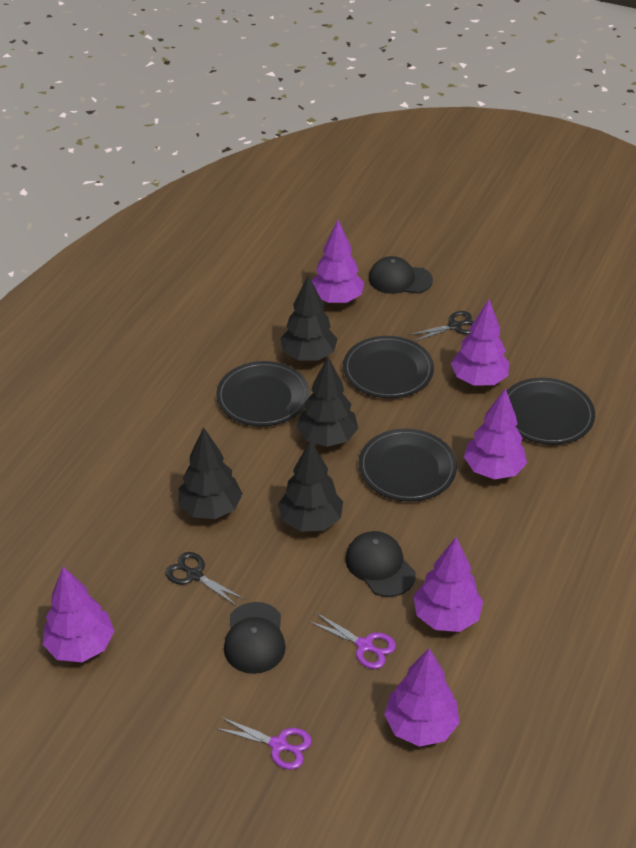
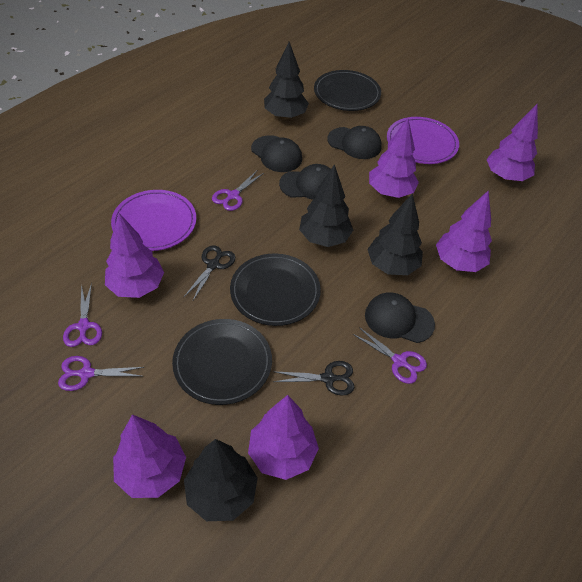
black cap: 3 -> 4
black plate: 4 -> 3
purple plate: 0 -> 2
purple scissors: 2 -> 4

